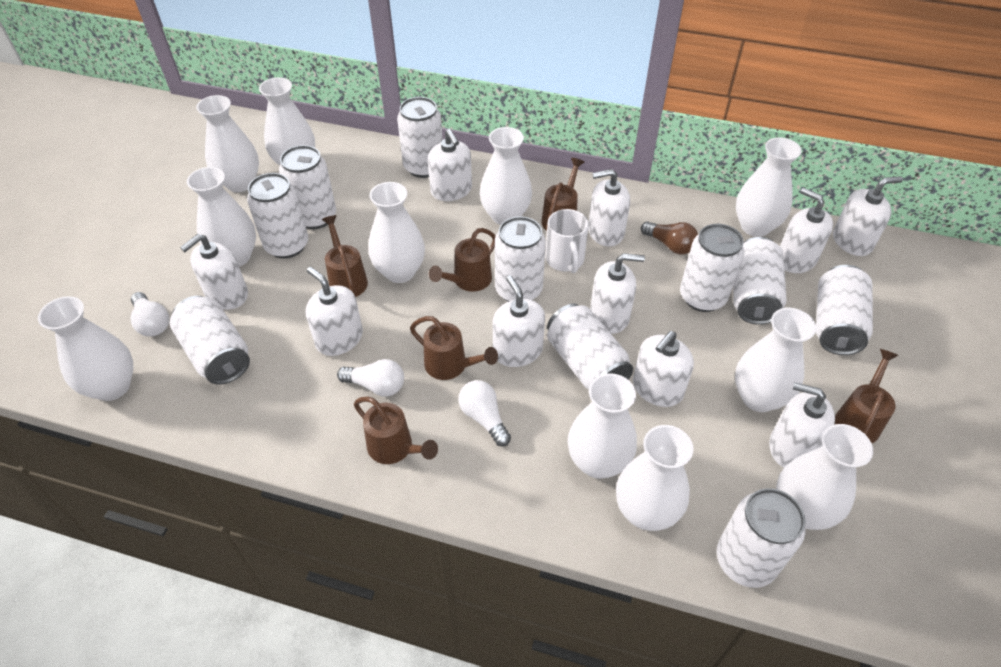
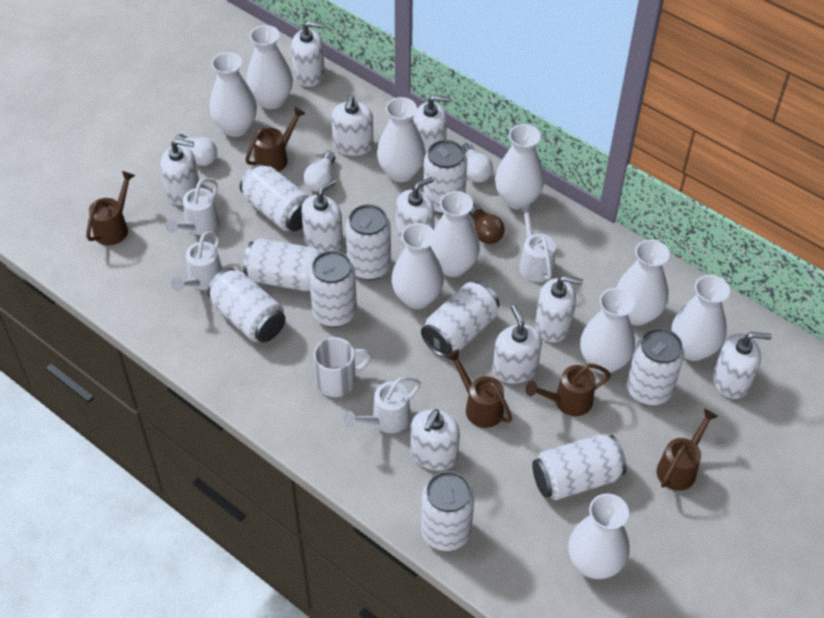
brown watering can: 6 -> 5
white vase: 11 -> 10
white watering can: 0 -> 4

